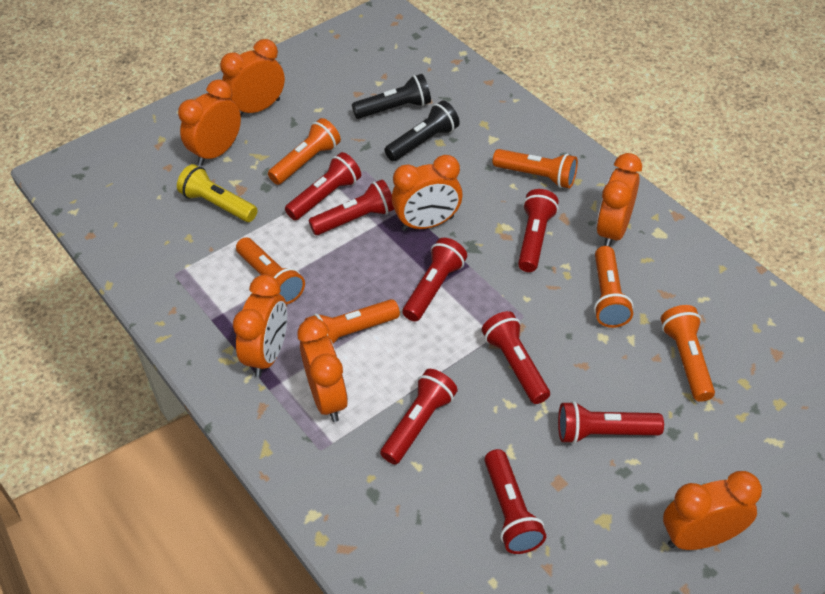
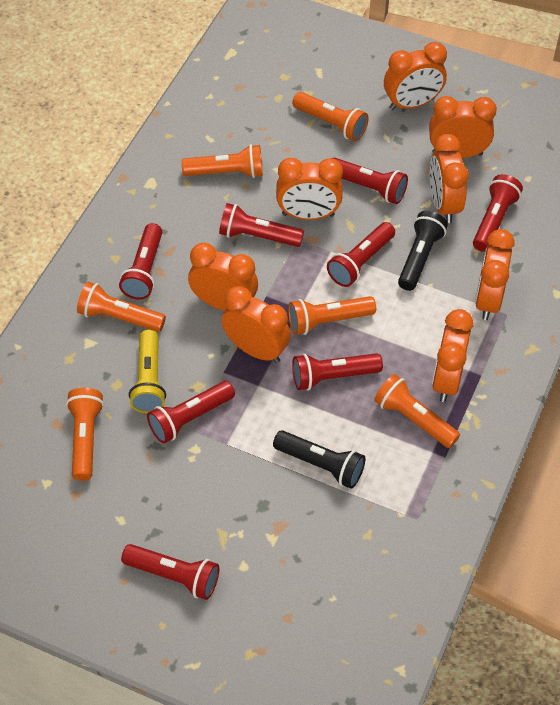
orange clock: 7 -> 8

